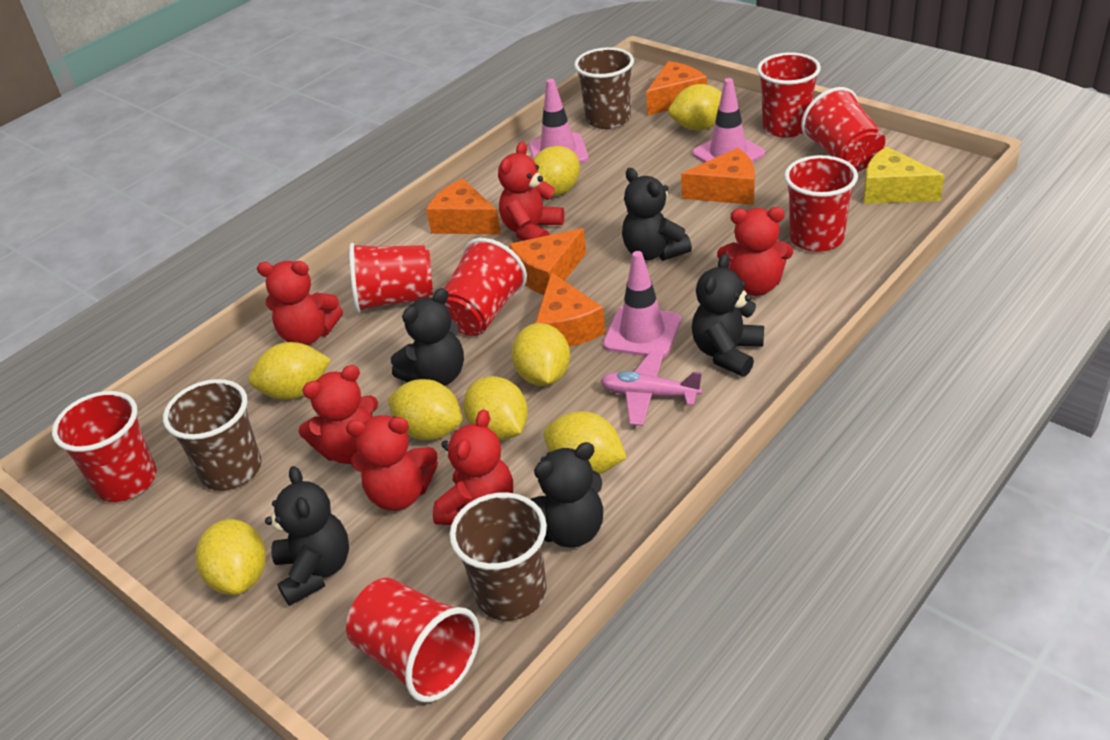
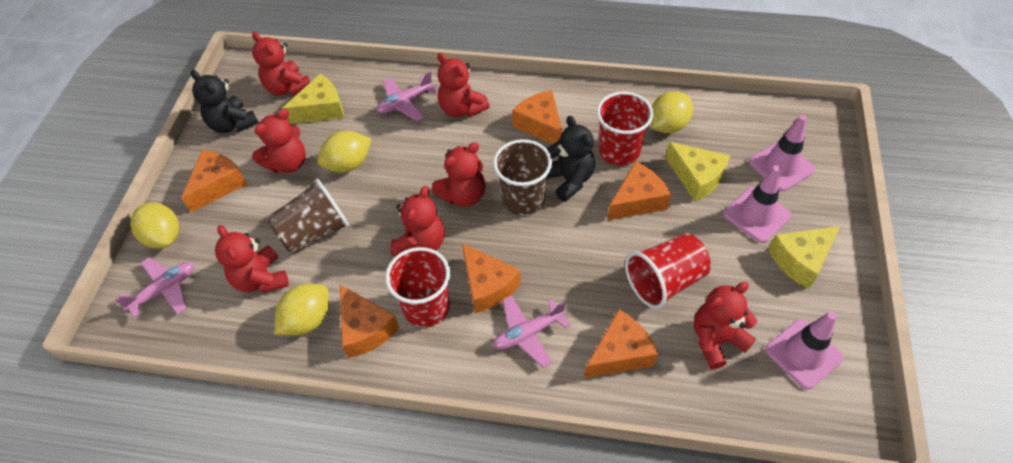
black teddy bear: 5 -> 2
brown cup: 3 -> 2
orange cheese: 5 -> 6
pink plane: 1 -> 3
red cup: 7 -> 3
red teddy bear: 6 -> 7
yellow cheese: 1 -> 3
yellow lemon: 8 -> 4

